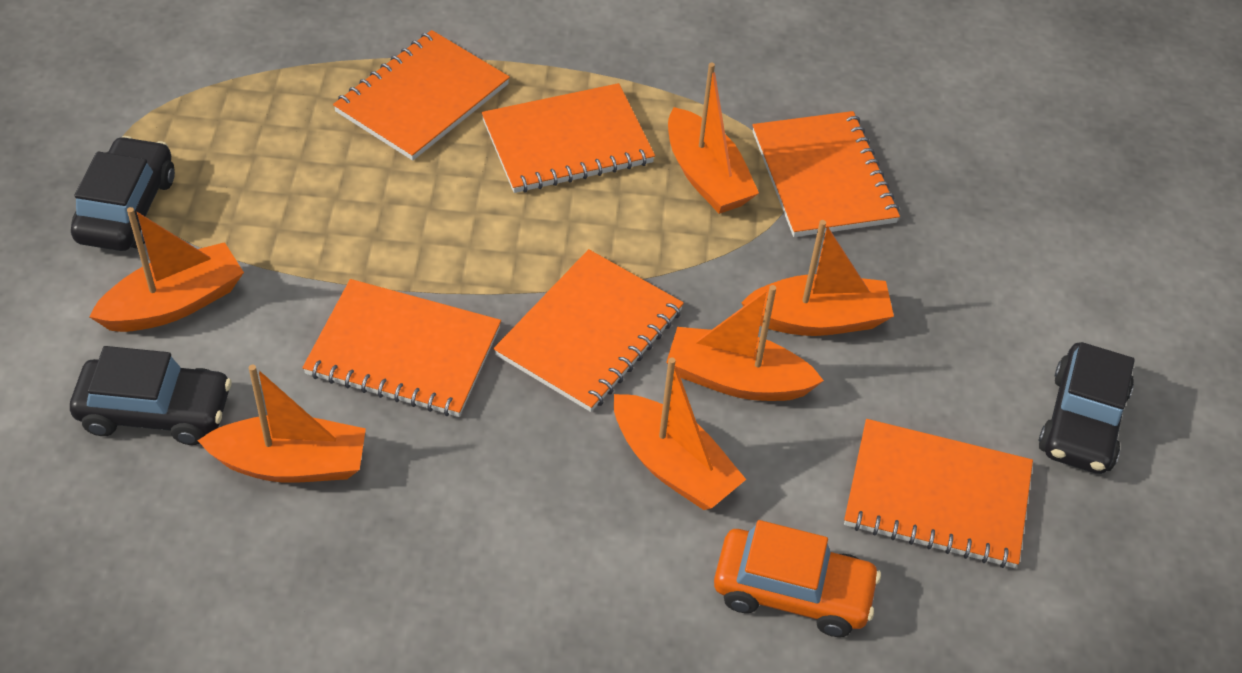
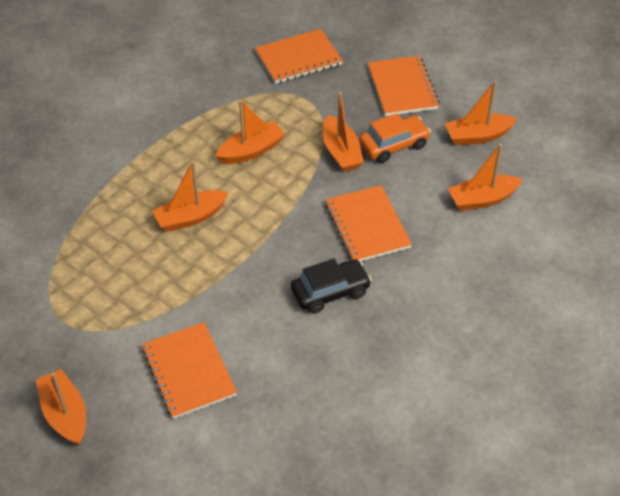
black car: 3 -> 1
orange notebook: 6 -> 4

